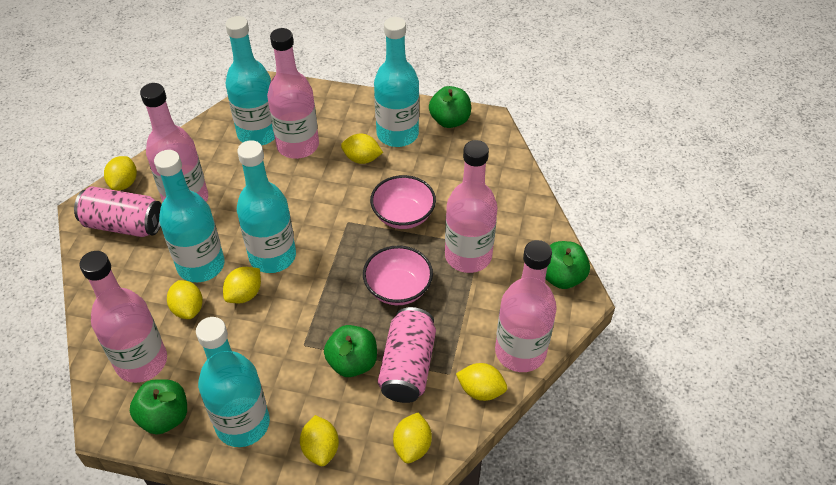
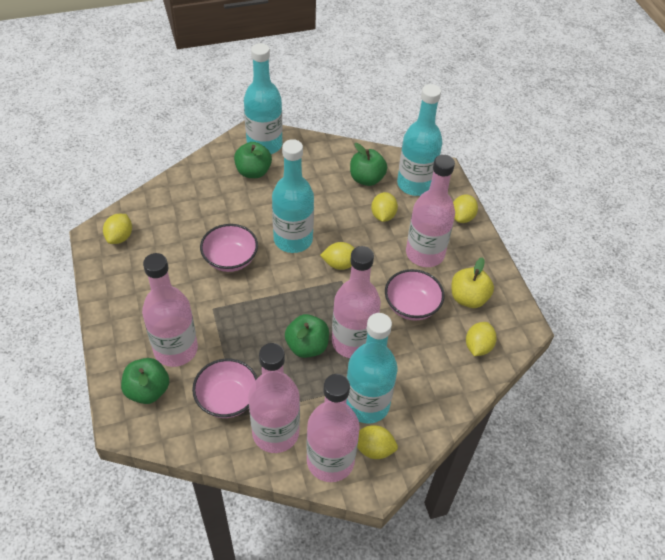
pink bowl: 2 -> 3
pink can: 2 -> 0
turquoise bottle: 5 -> 4
yellow apple: 0 -> 1
yellow lemon: 7 -> 6

